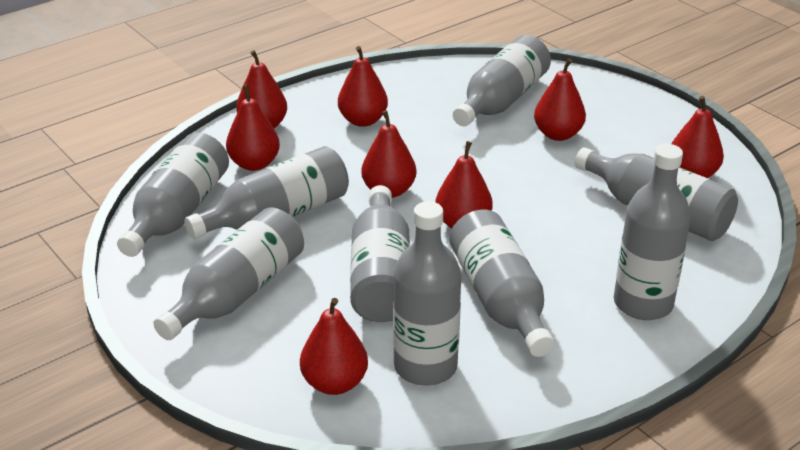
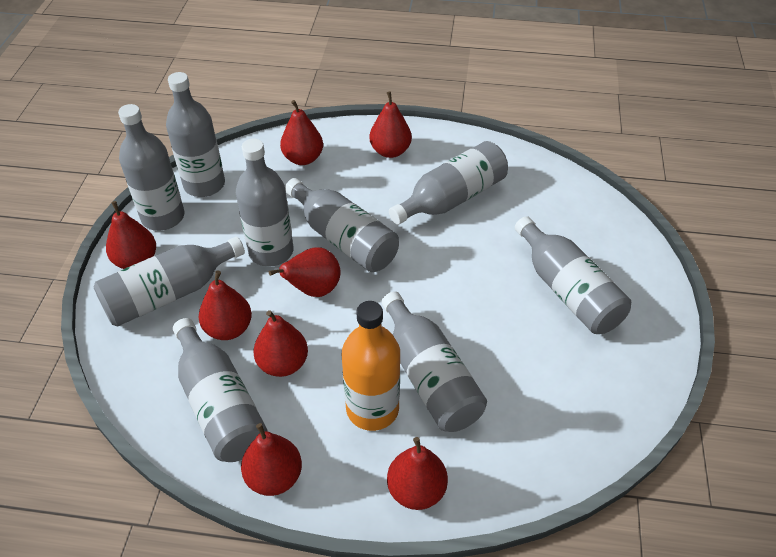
orange bottle: 0 -> 1

